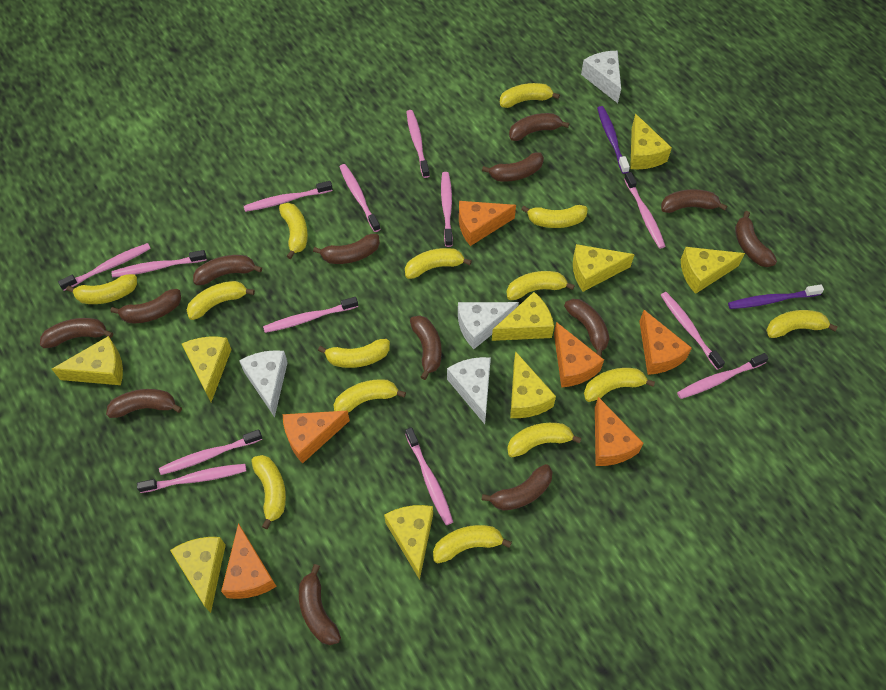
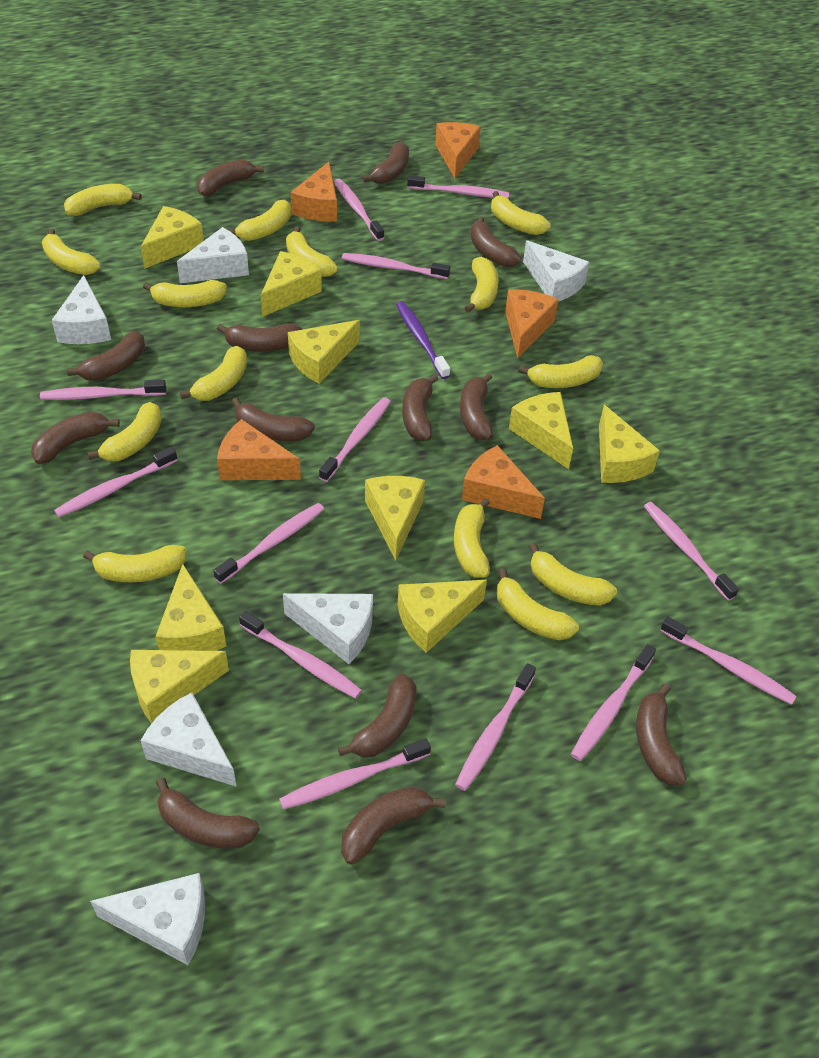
orange cheese: 6 -> 5
purple toothbrush: 2 -> 1
white cheese: 4 -> 6

